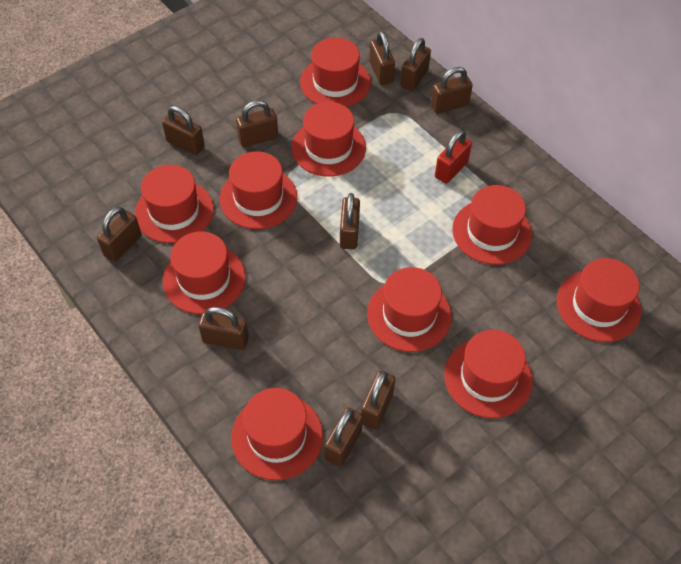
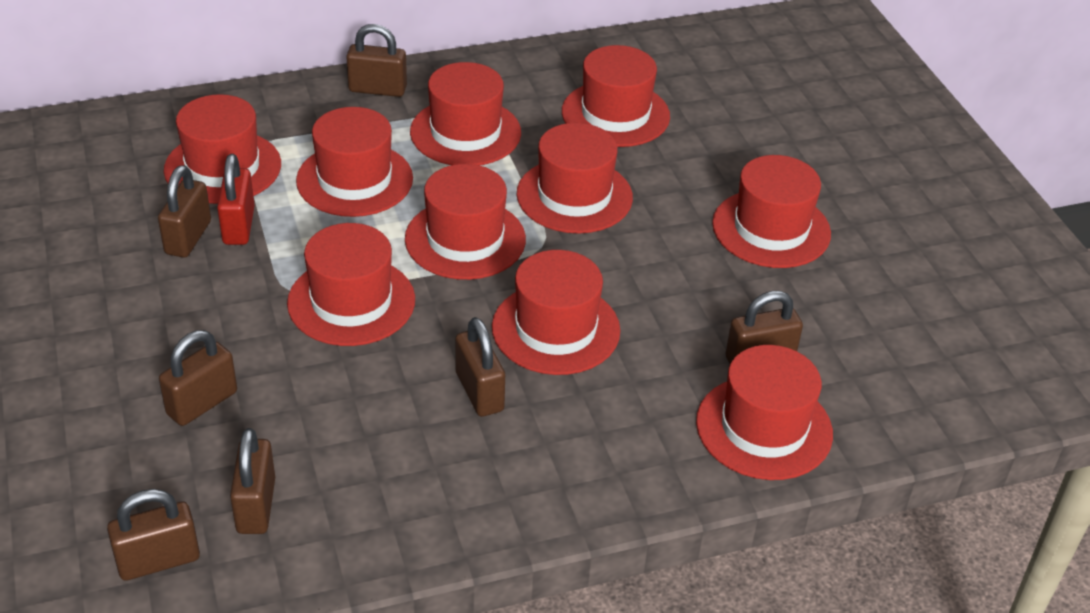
brown padlock: 10 -> 7

